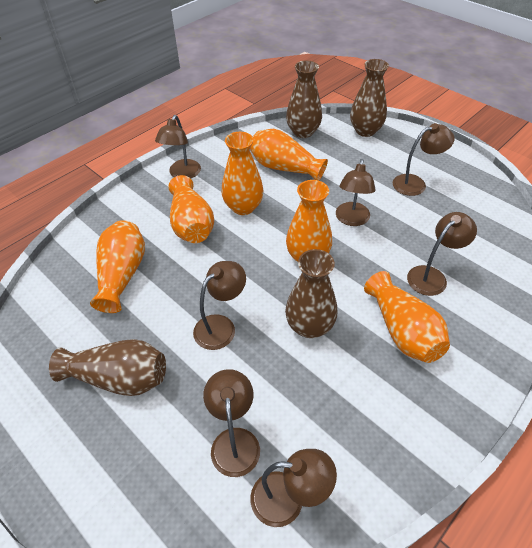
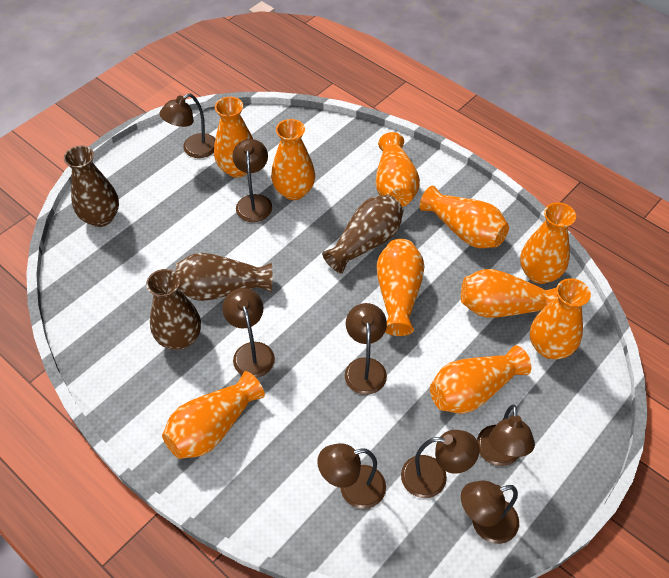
brown lamp: 7 -> 8
orange vase: 6 -> 10

